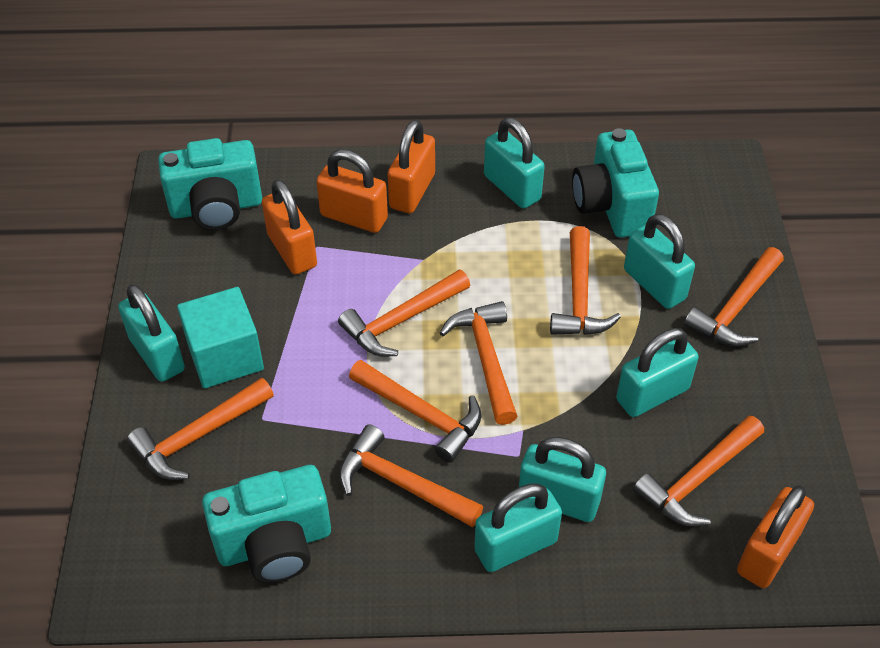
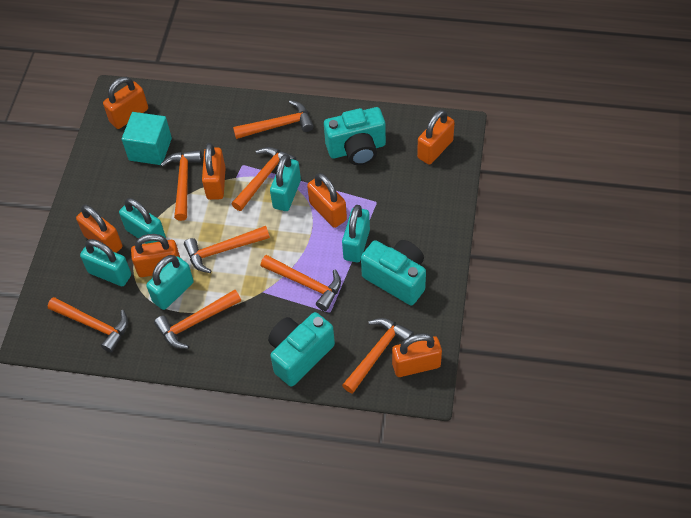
orange padlock: 4 -> 7
turquoise padlock: 6 -> 5

